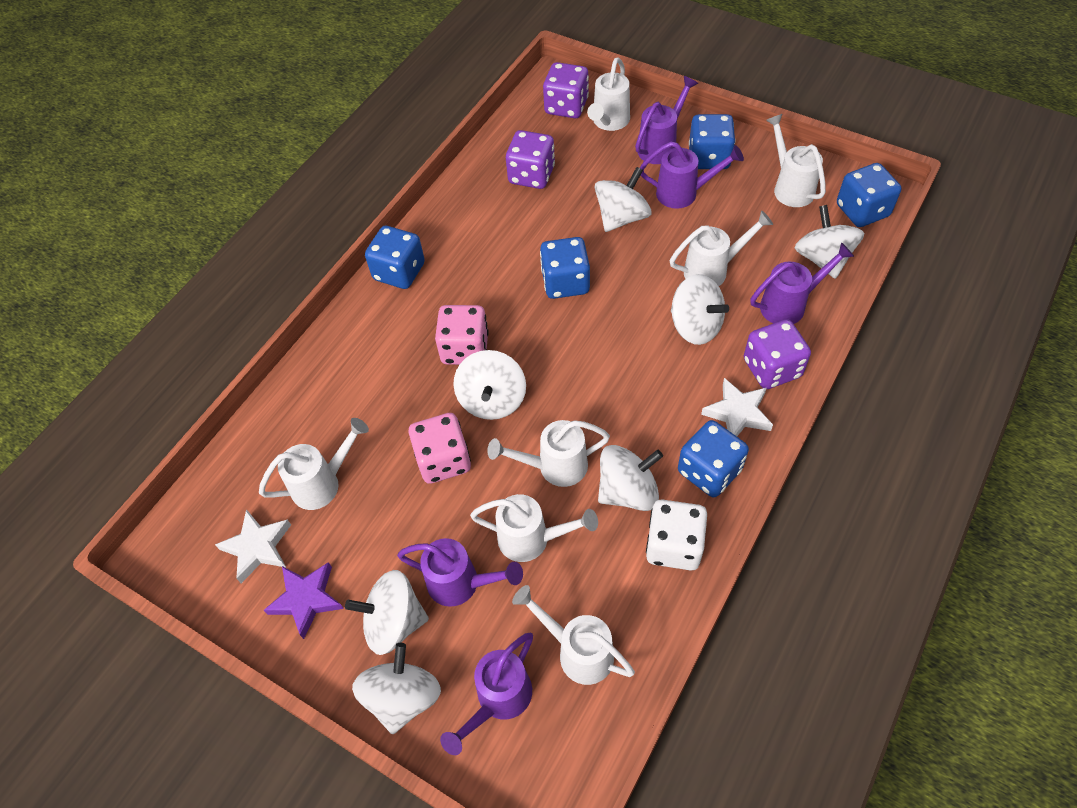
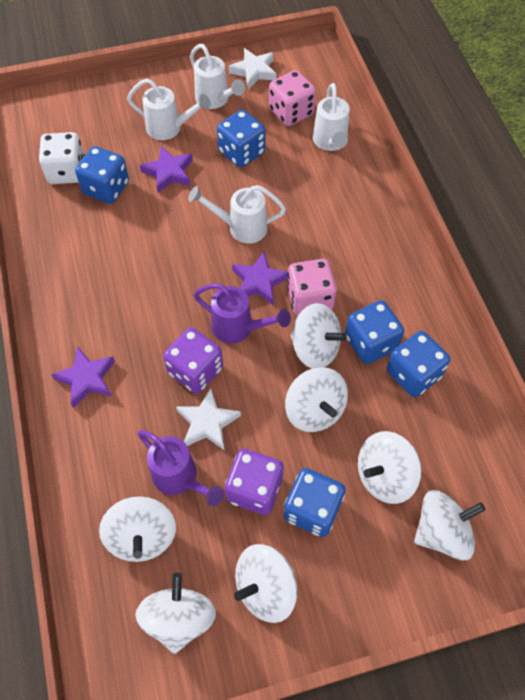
purple dice: 3 -> 2
purple star: 1 -> 3
purple watering can: 5 -> 2
white watering can: 7 -> 4

